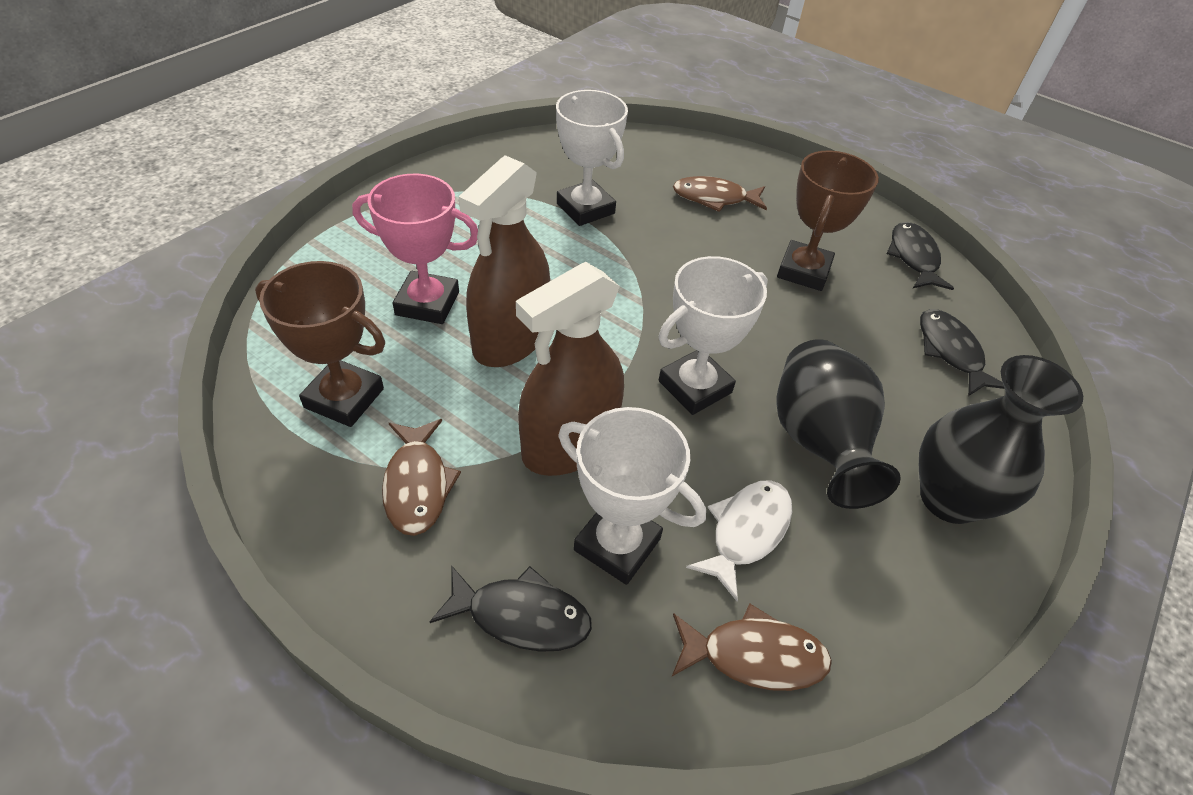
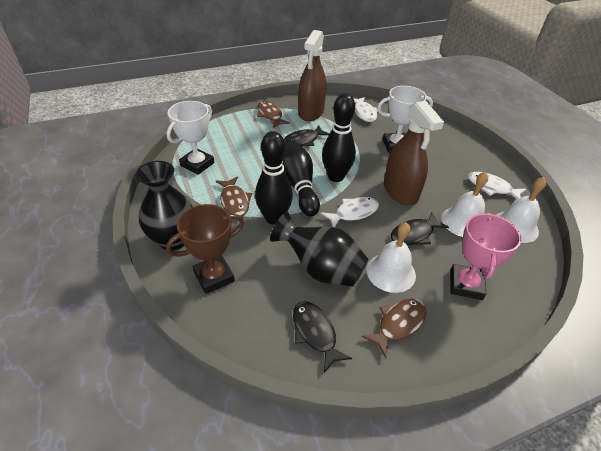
black bowling pin: 0 -> 3
brown trophy: 2 -> 1
white bell: 0 -> 3
white fish: 1 -> 3
white trophy: 3 -> 2

